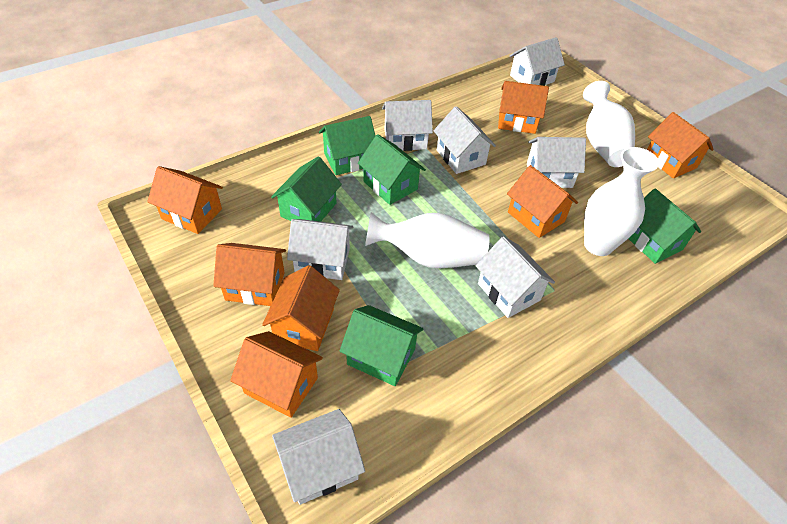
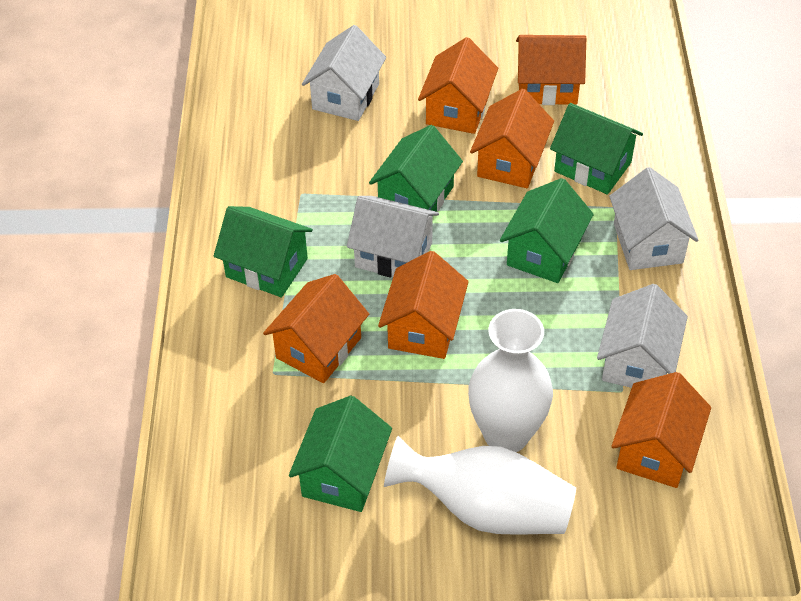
orange house: 7 -> 6
white house: 7 -> 4
white vase: 3 -> 2

